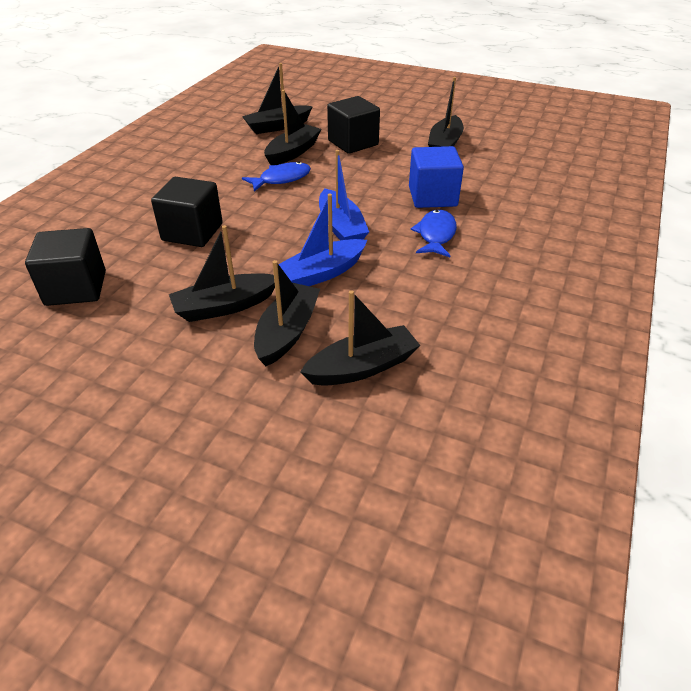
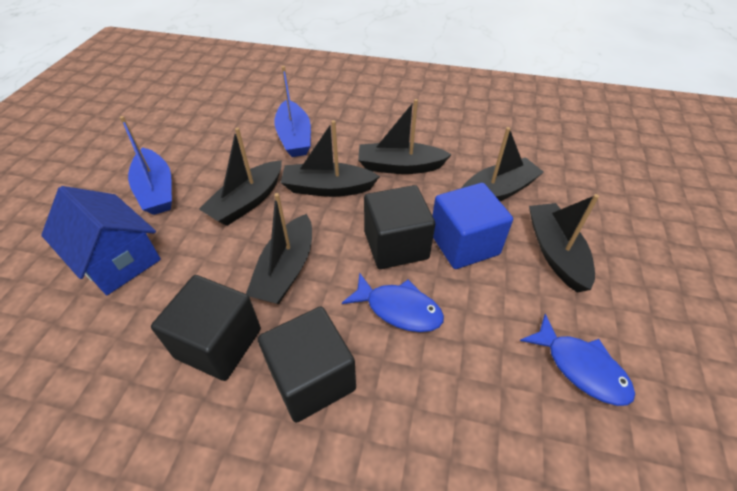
blue house: 0 -> 1

